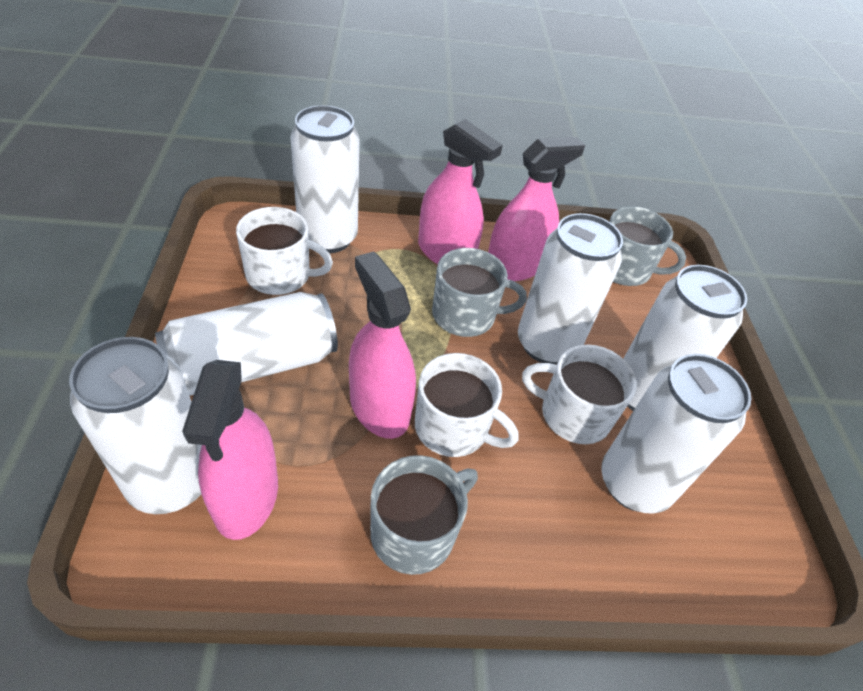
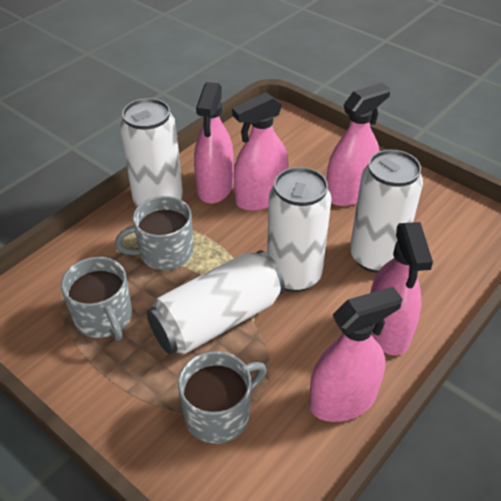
pink spray bottle: 4 -> 5
white can: 6 -> 4
white mug: 3 -> 0

